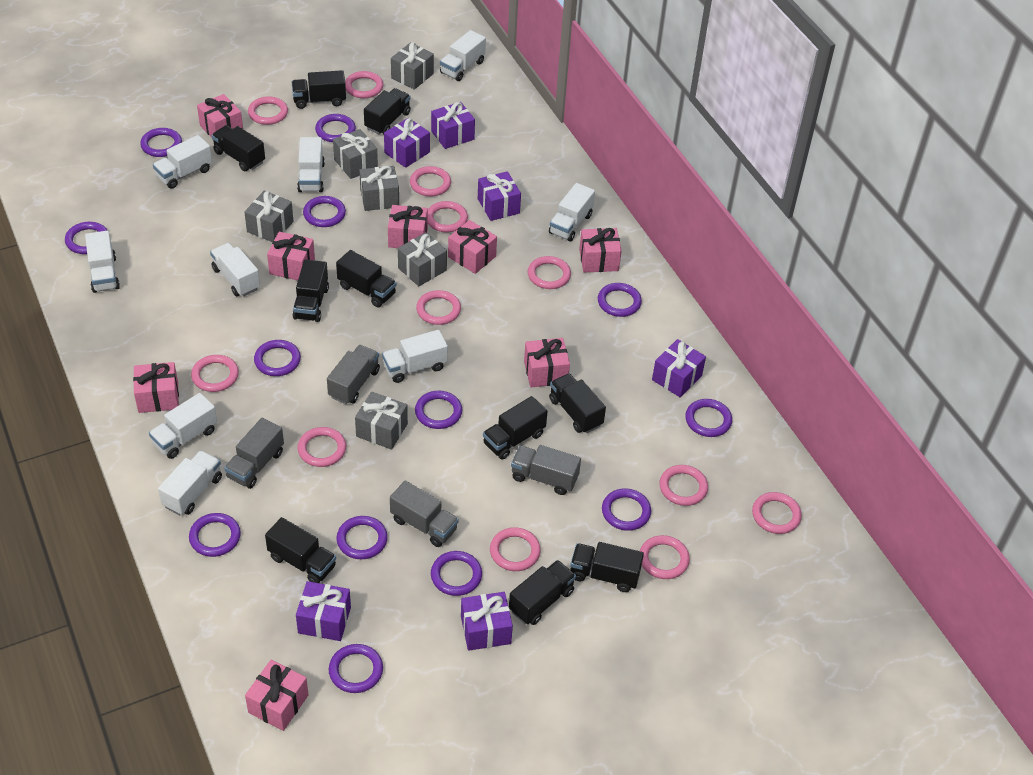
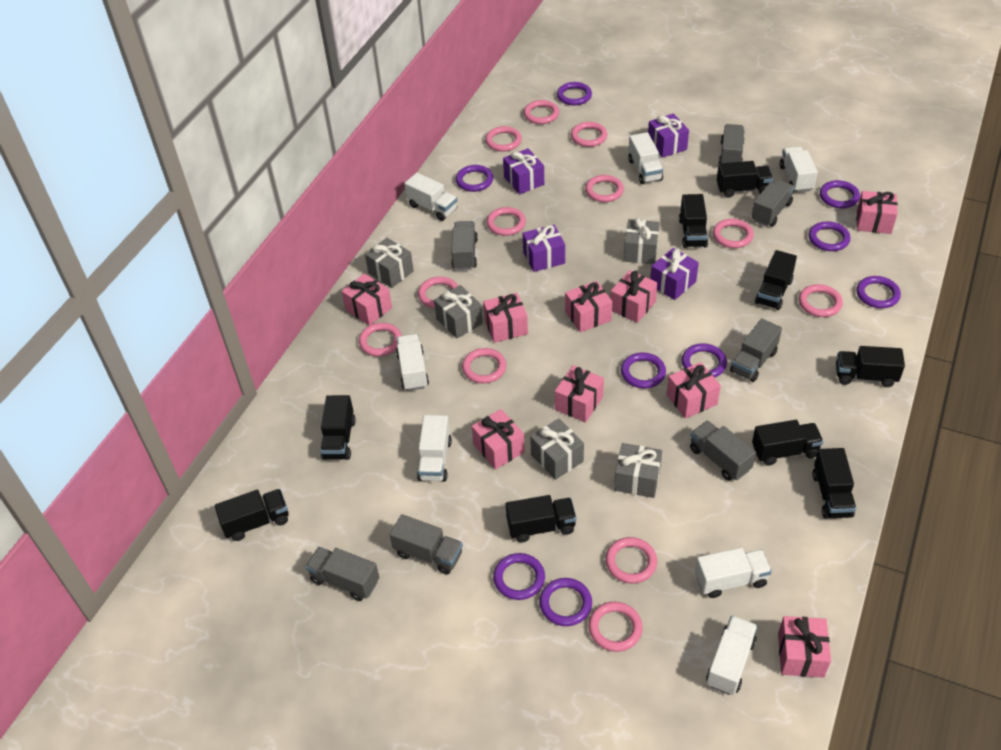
black truck: 10 -> 9
grey gift: 6 -> 5
grey truck: 4 -> 7
pink gift: 8 -> 9
purple gift: 6 -> 4
purple ring: 13 -> 9
white truck: 9 -> 7

